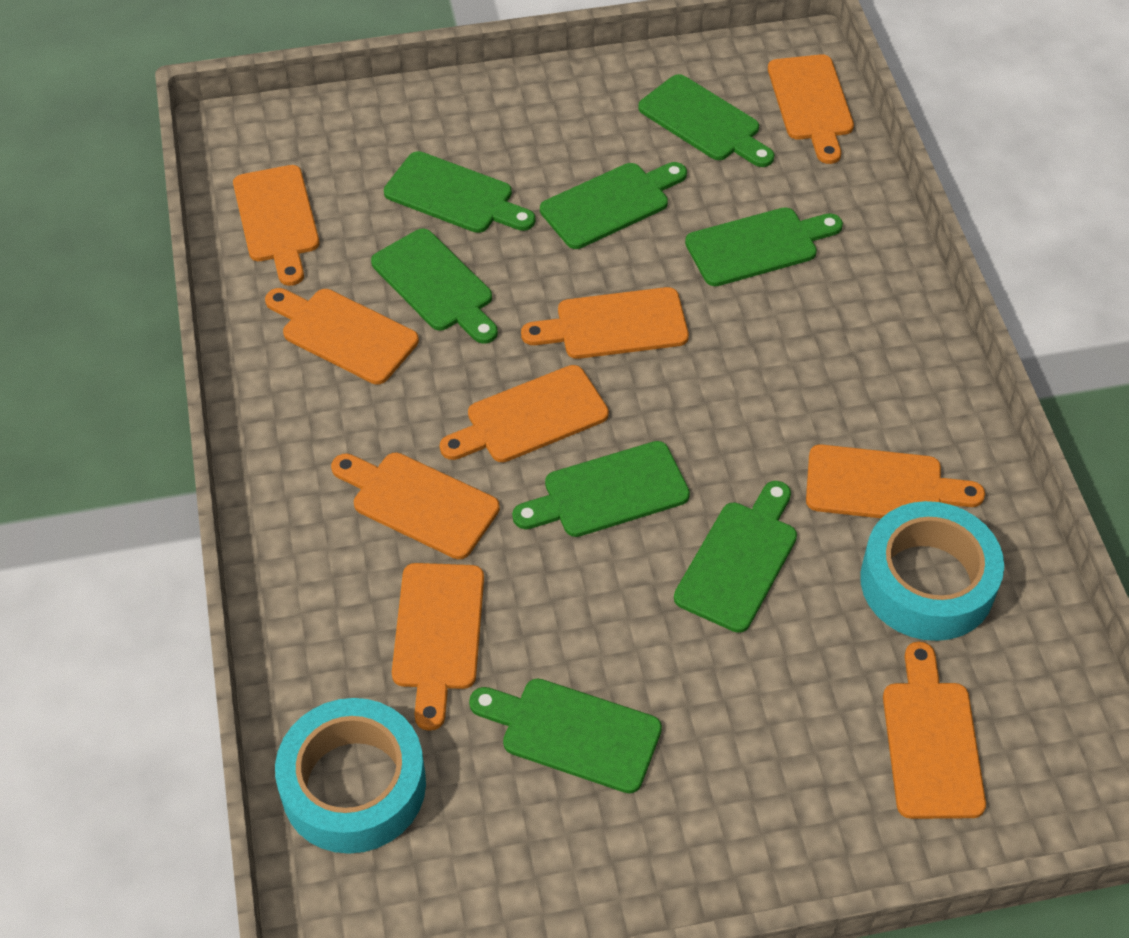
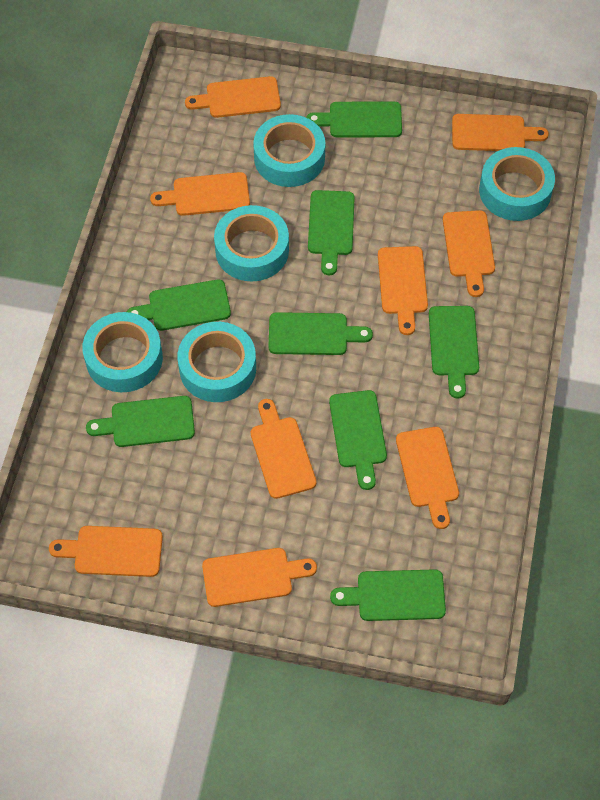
turquoise tape: 2 -> 5

